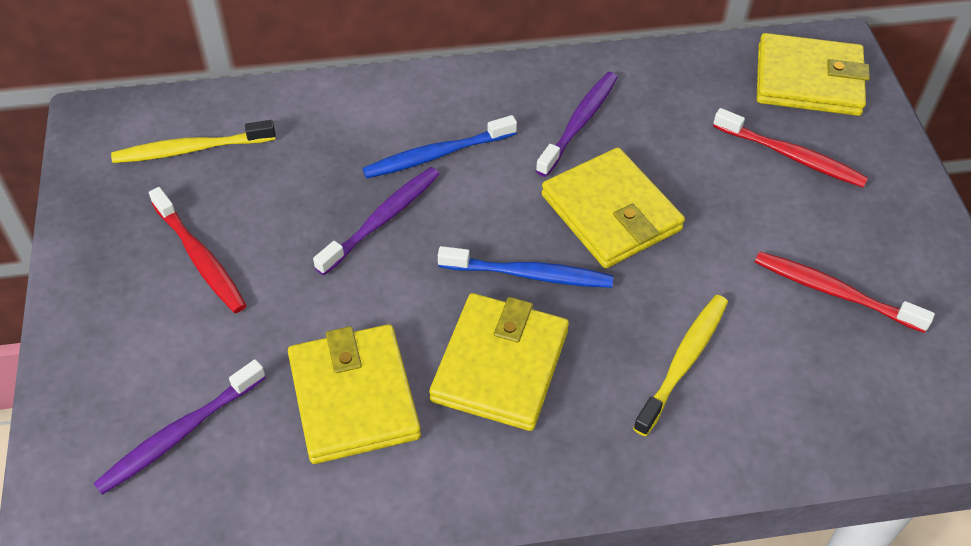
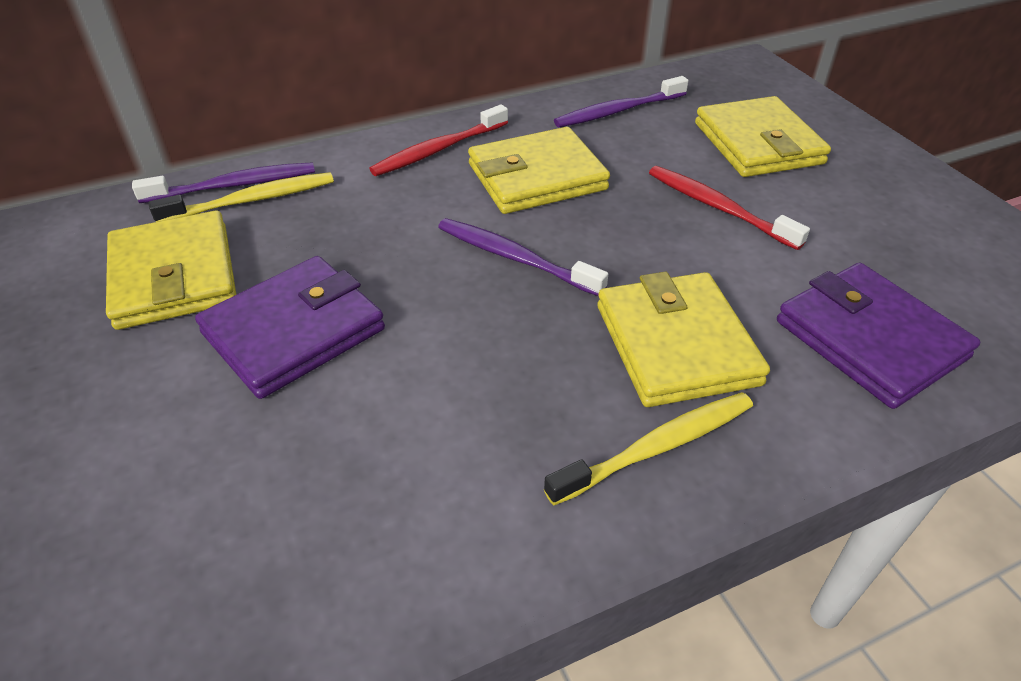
blue toothbrush: 2 -> 0
purple wallet: 0 -> 2
red toothbrush: 3 -> 2

